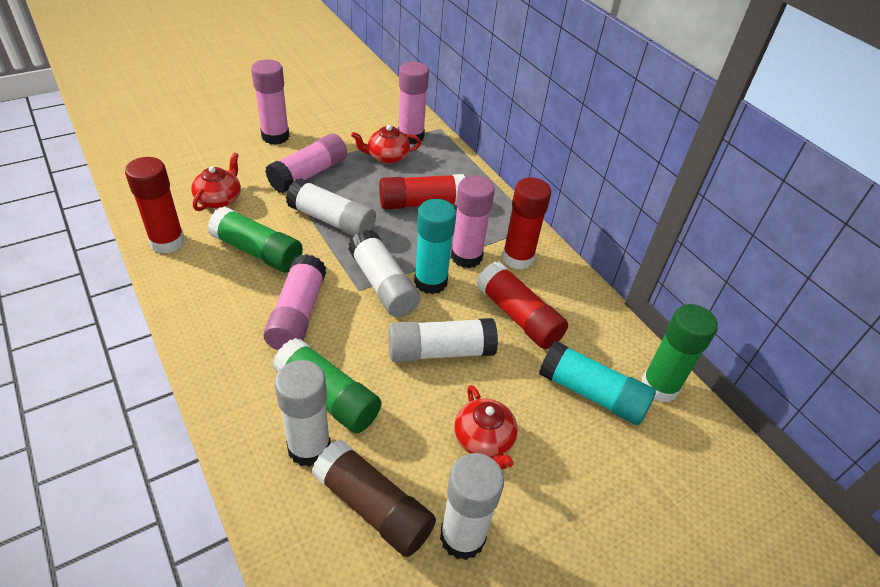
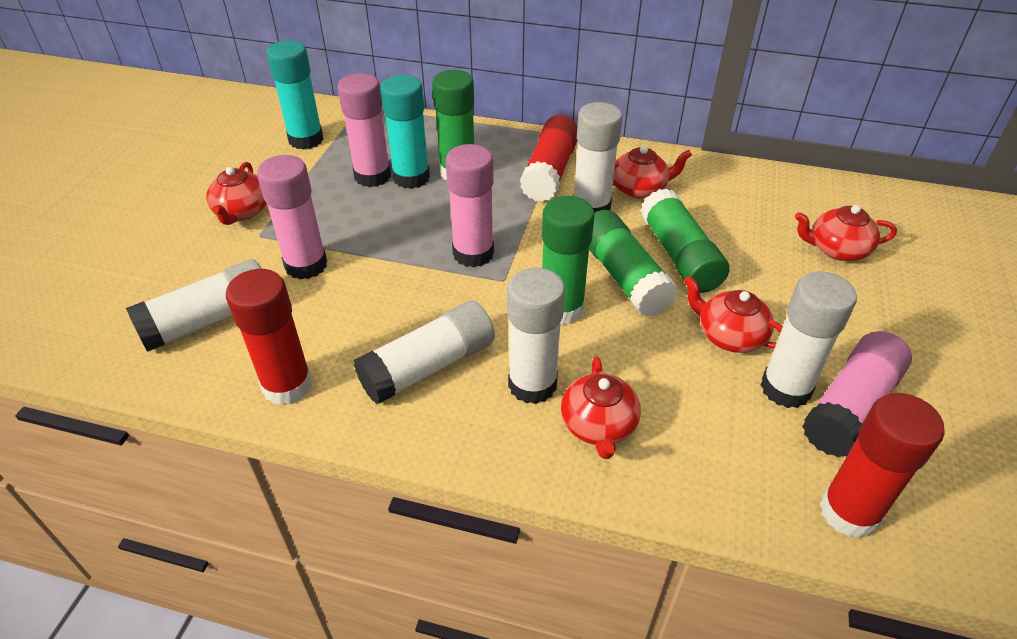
brown glue stick: 1 -> 0
green glue stick: 3 -> 4
pink glue stick: 5 -> 4
red glue stick: 4 -> 3
red teapot: 3 -> 5

